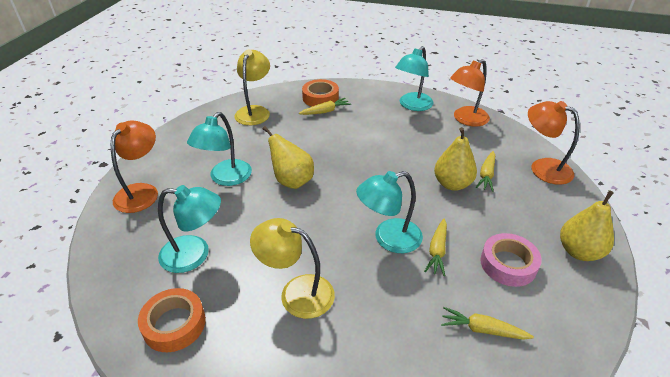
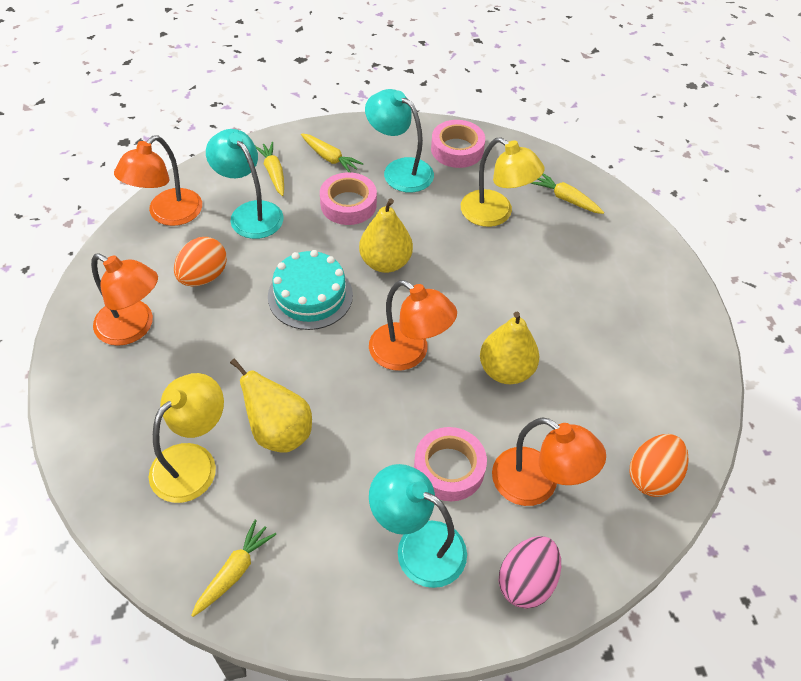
orange egg: 0 -> 2
orange lamp: 3 -> 4
orange tape: 2 -> 0
pink egg: 0 -> 1
pink tape: 1 -> 3
turquoise cake: 0 -> 1
turquoise lamp: 4 -> 3

